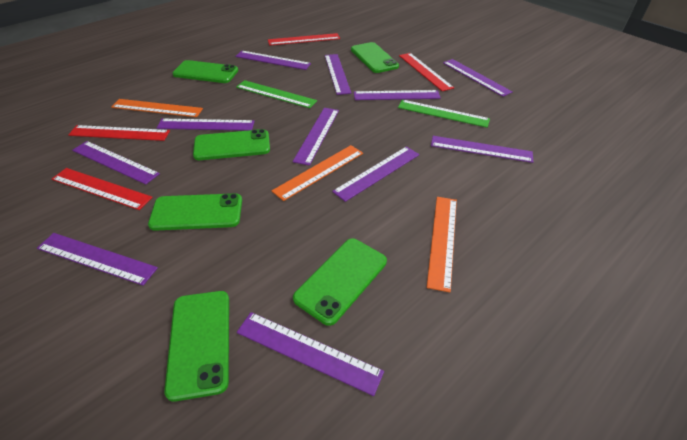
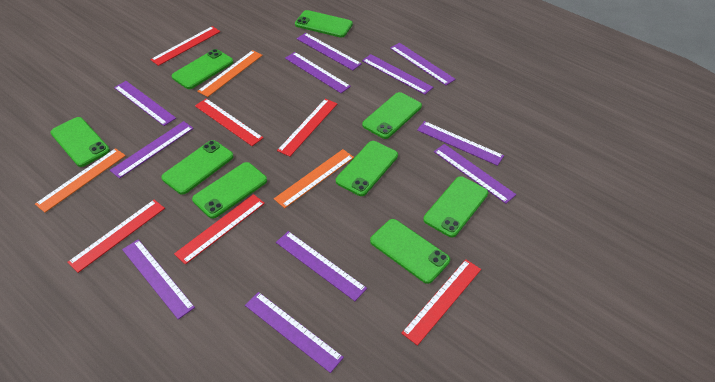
green phone: 6 -> 9
green ruler: 2 -> 0
red ruler: 4 -> 6

